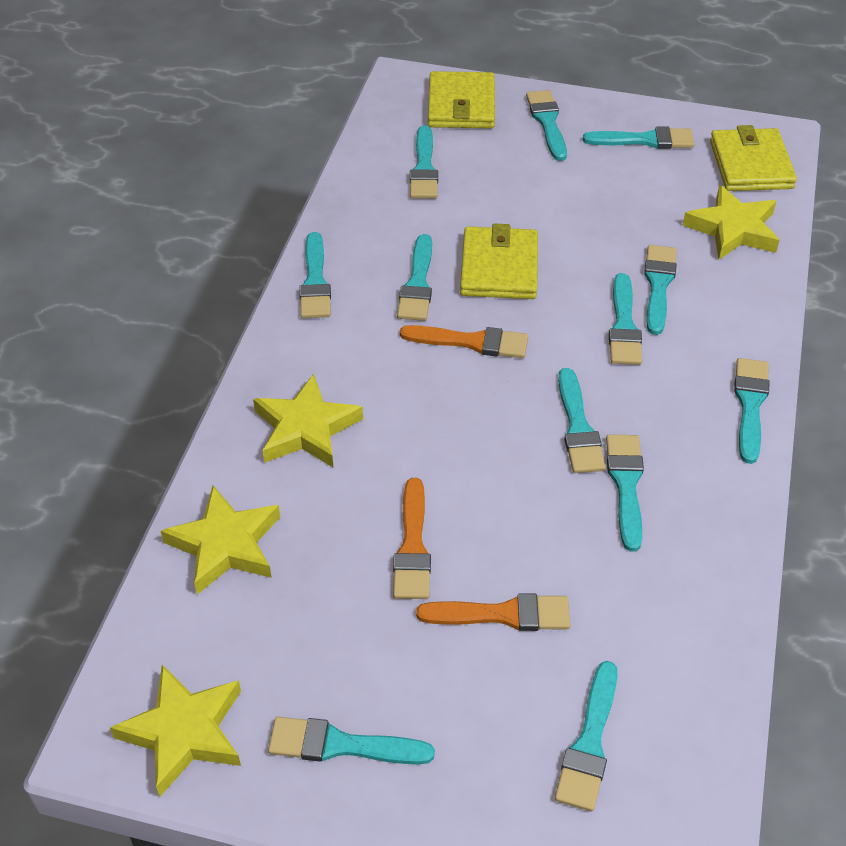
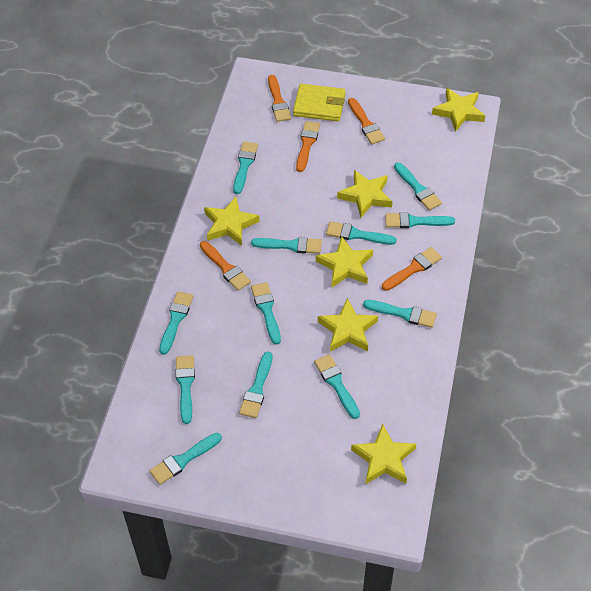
orange brush: 3 -> 5
yellow star: 4 -> 6
yellow wallet: 3 -> 1

